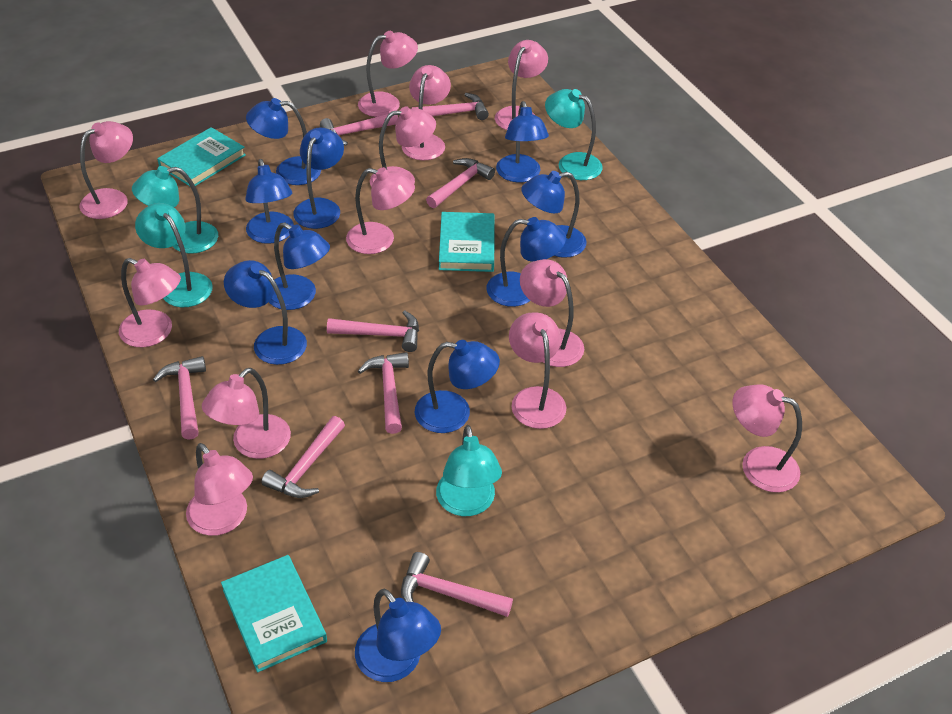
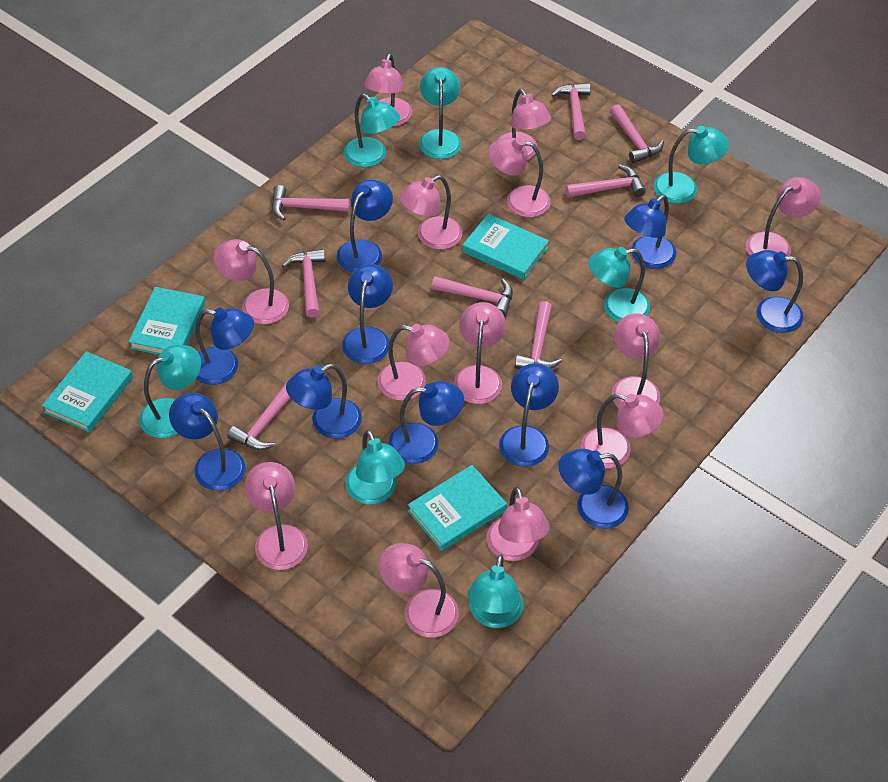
pink lamp: 12 -> 13
turquoise book: 3 -> 4
turquoise lamp: 4 -> 7

